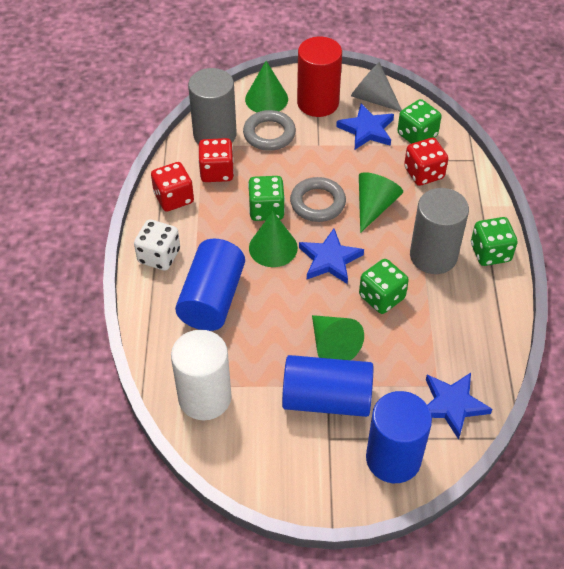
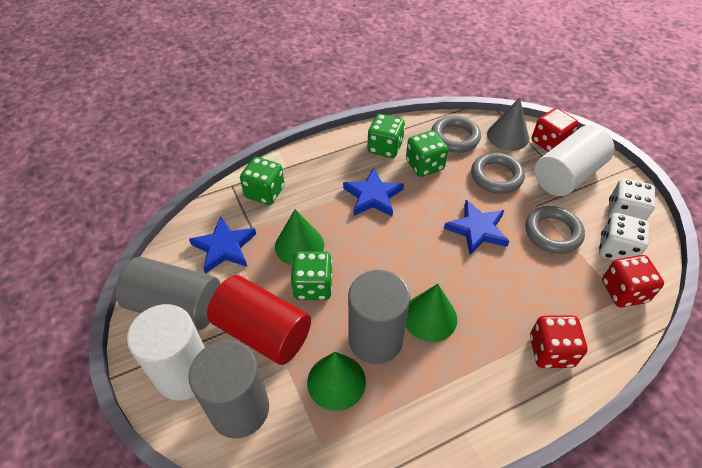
blue cylinder: 3 -> 0
green cone: 4 -> 3
grey cylinder: 2 -> 3
grey ring: 2 -> 3
white cylinder: 1 -> 2
white dice: 1 -> 2

